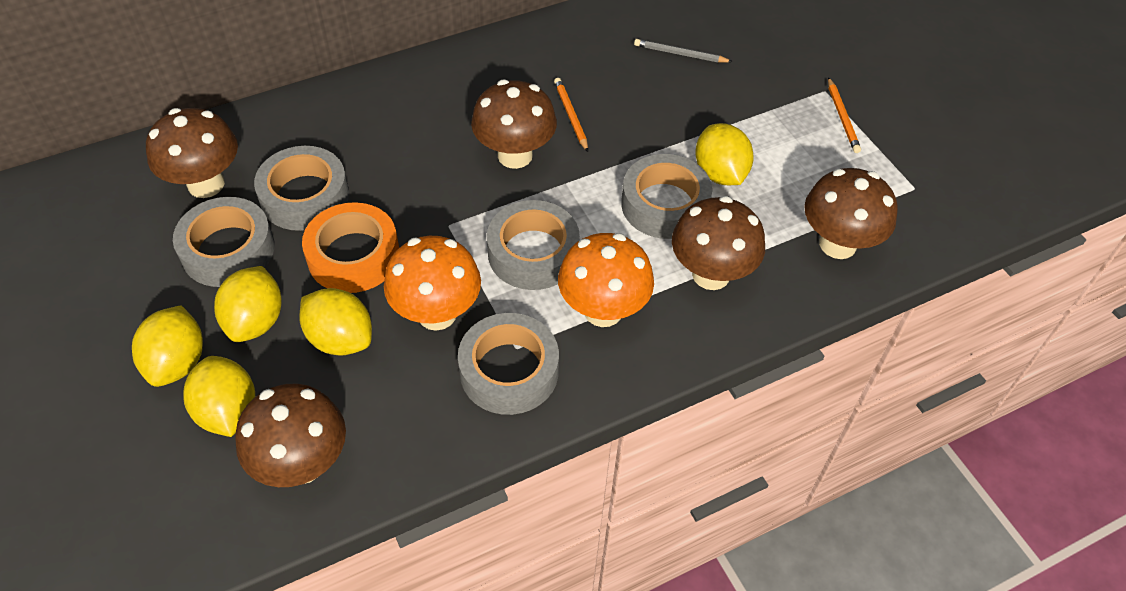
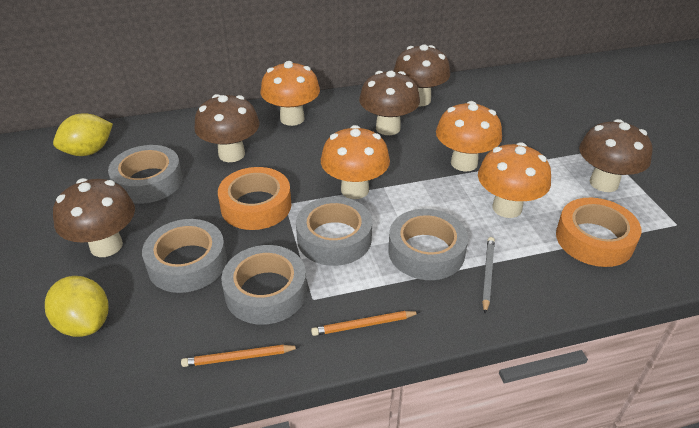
orange mushroom: 2 -> 4
orange tape: 1 -> 2
yellow lemon: 5 -> 2

